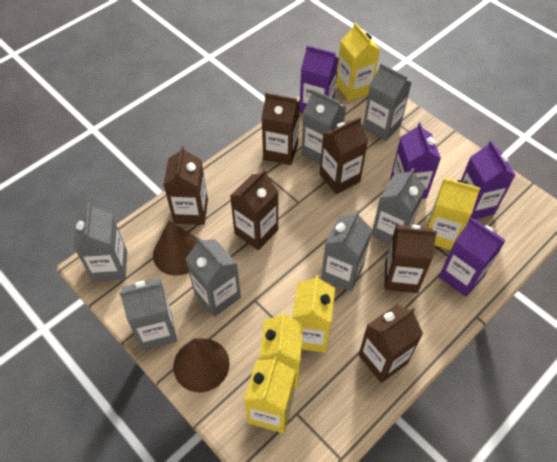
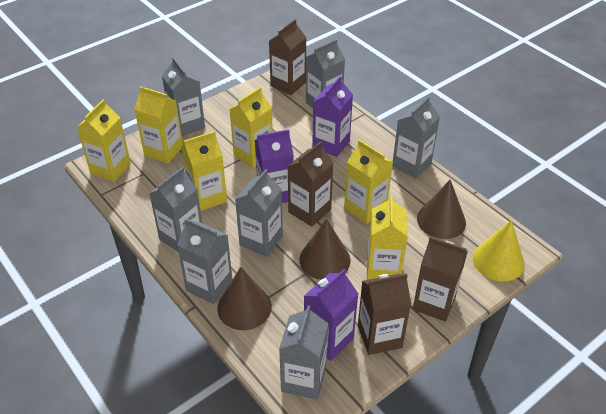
brown carton: 6 -> 4
brown cone: 2 -> 3
purple carton: 4 -> 3
yellow carton: 5 -> 6
yellow cone: 0 -> 1

